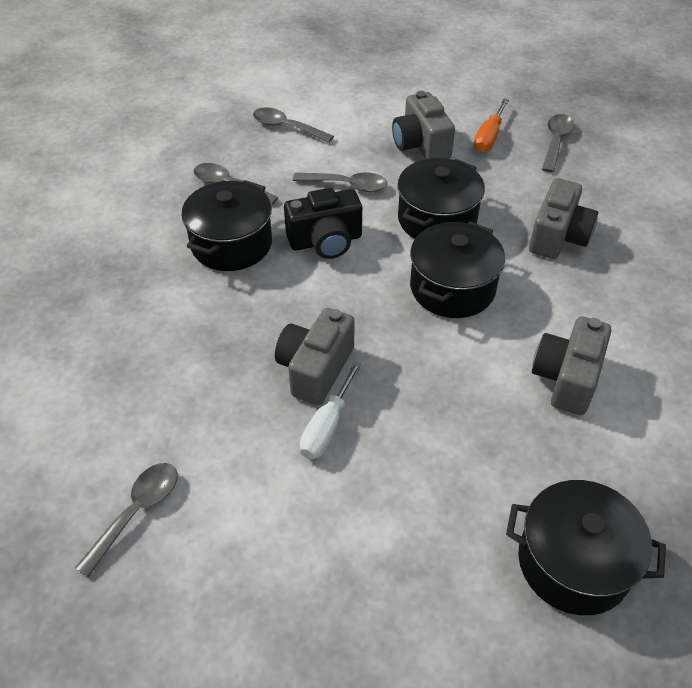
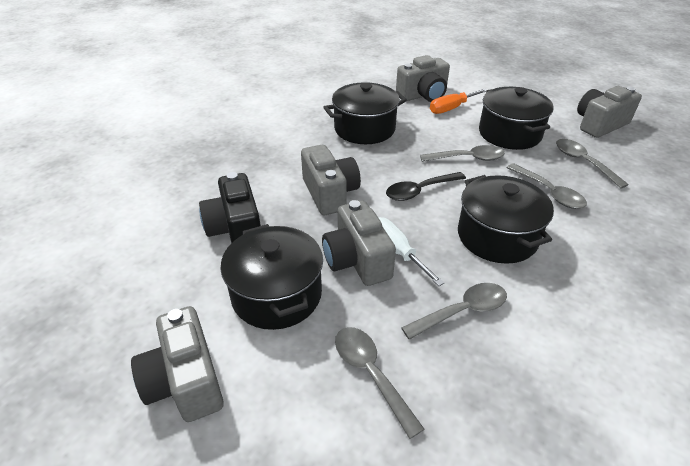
black spoon: 0 -> 1
grey camera: 4 -> 5

